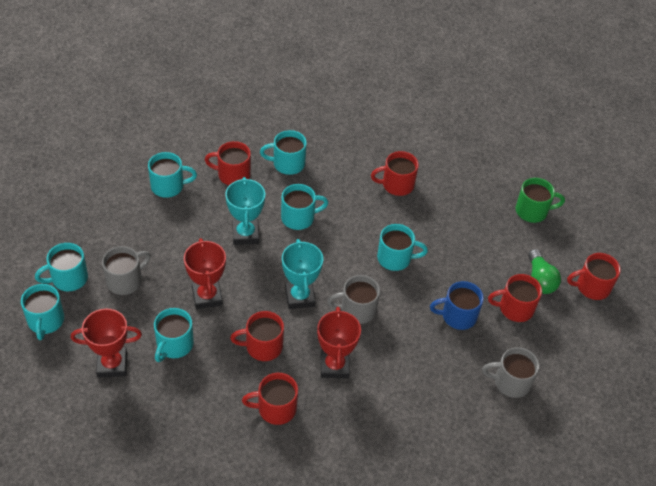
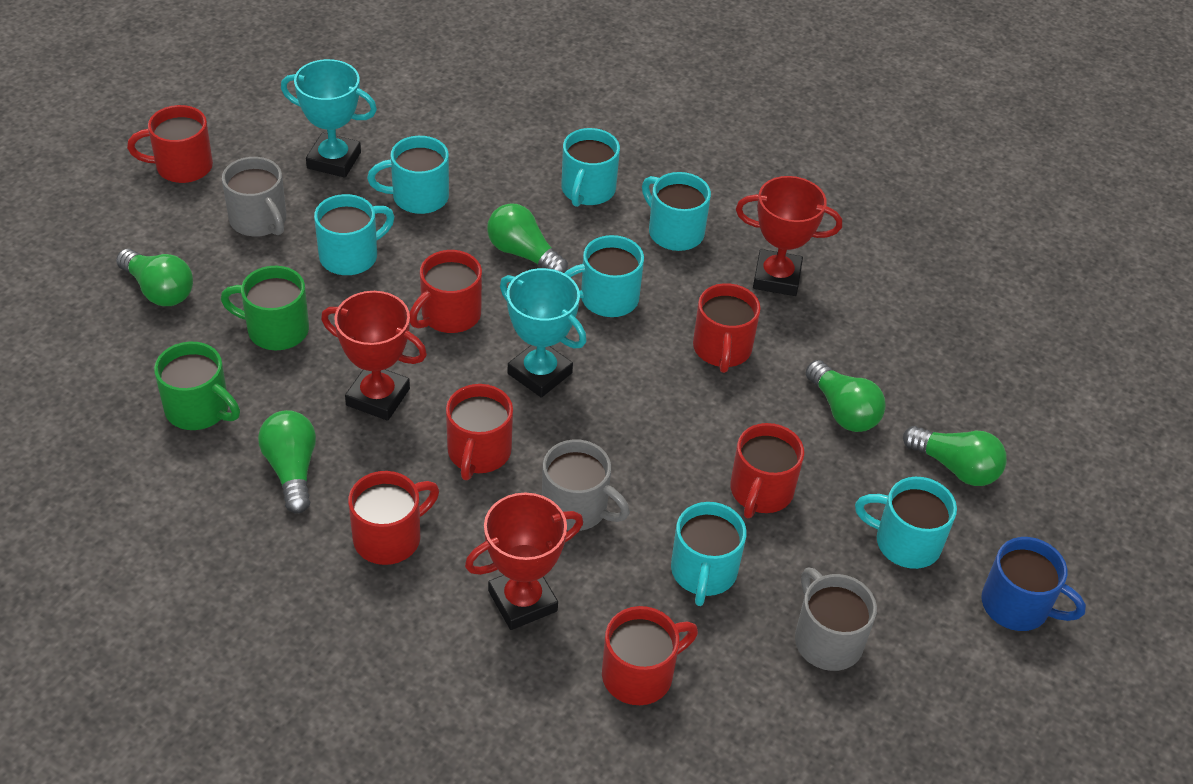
green light bulb: 1 -> 5
green mug: 1 -> 2
red mug: 6 -> 7

